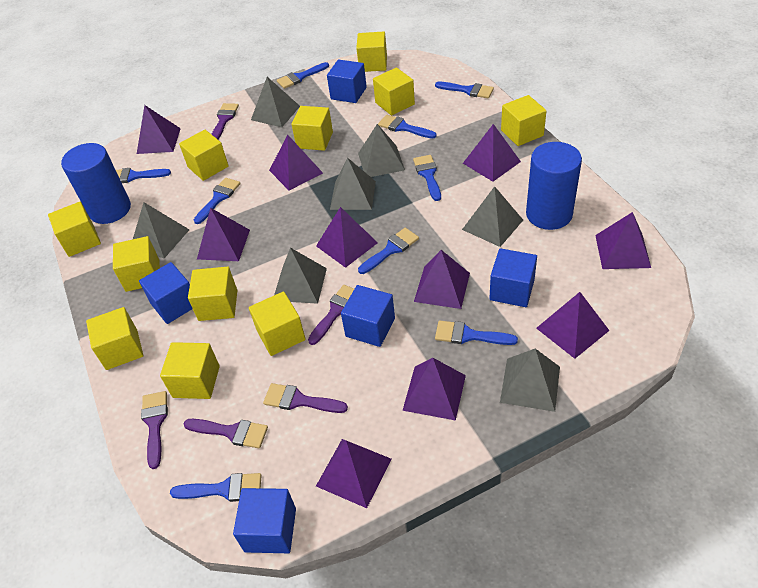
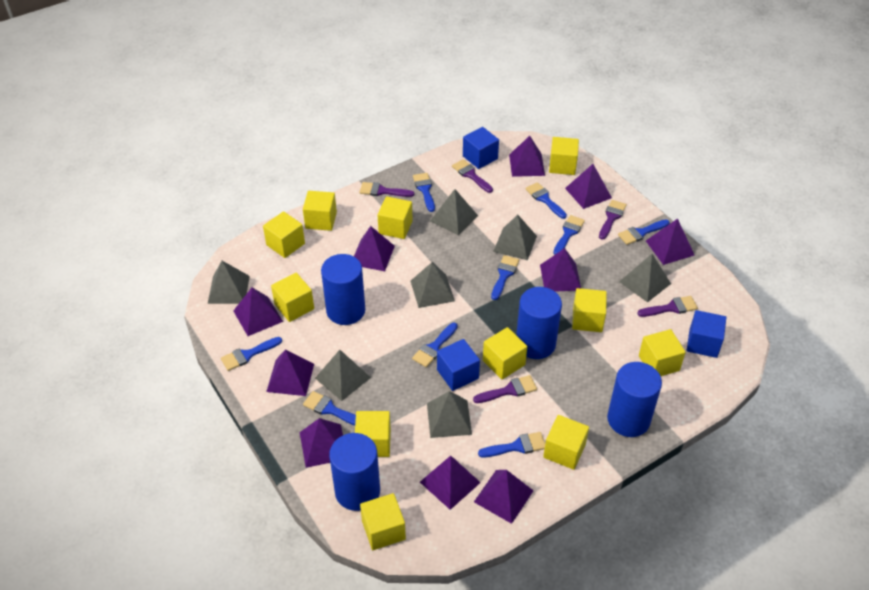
blue cube: 5 -> 3
blue cylinder: 2 -> 4

